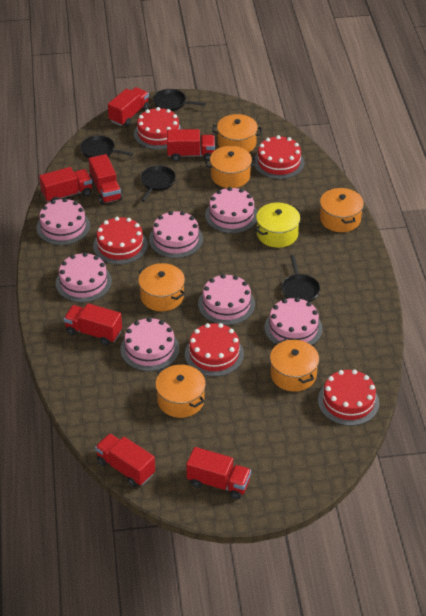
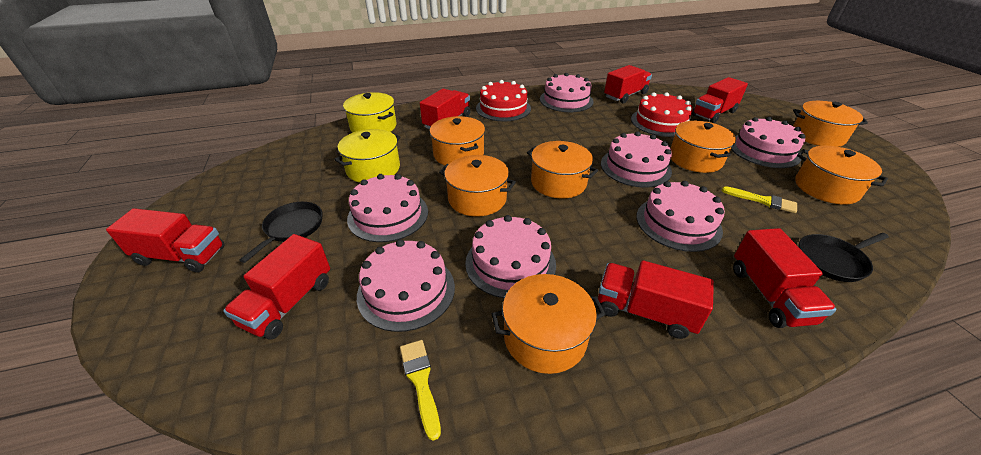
black pan: 4 -> 2
orange pot: 6 -> 7
red cake: 5 -> 2
yellow brush: 0 -> 2
yellow pot: 1 -> 2

